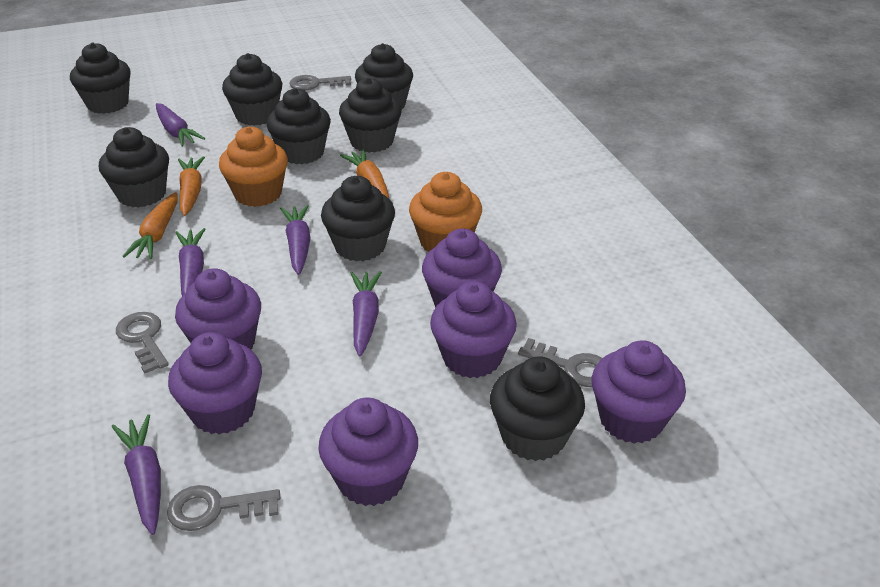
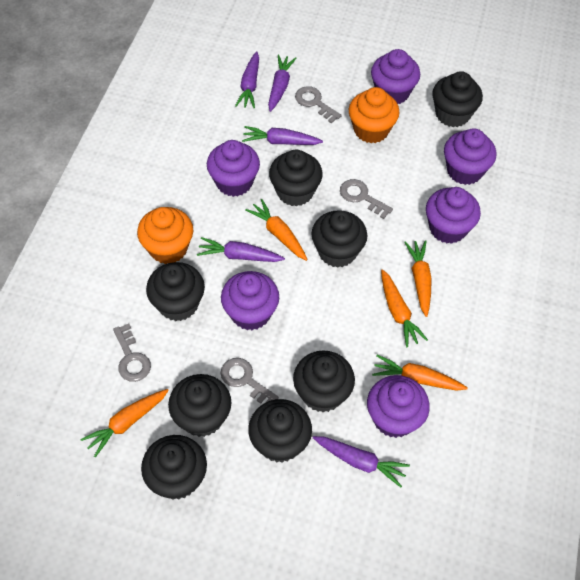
orange carrot: 3 -> 5

